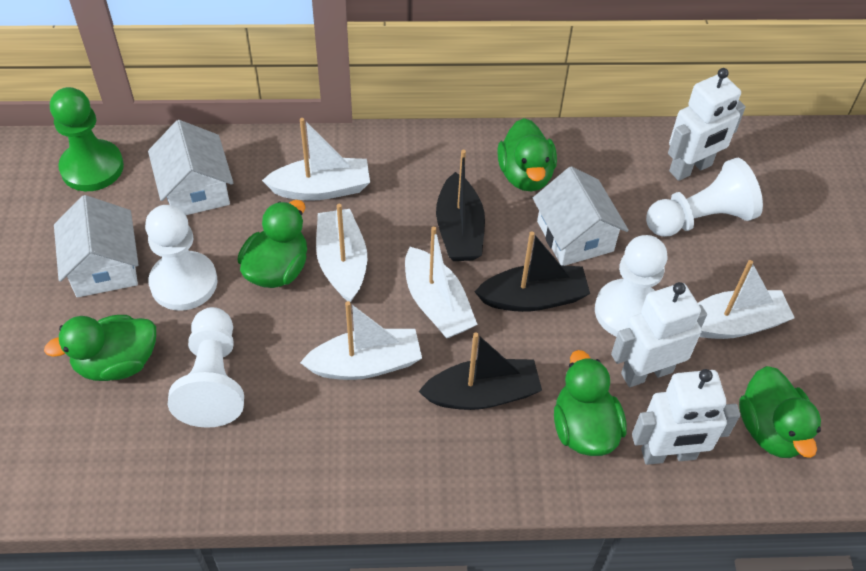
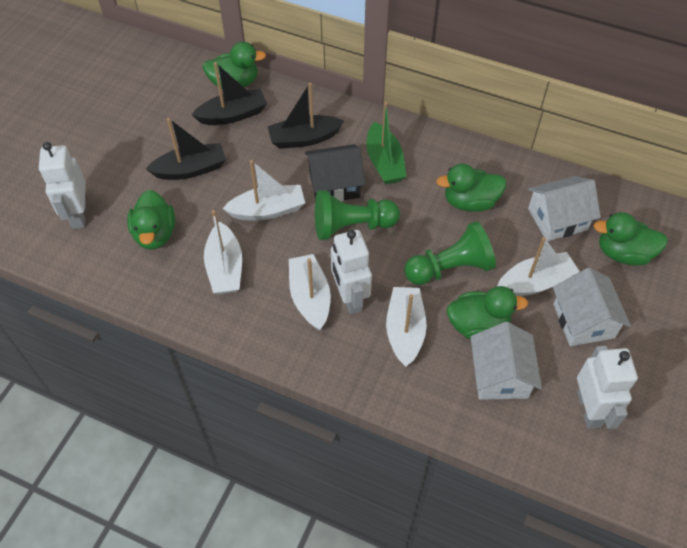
black house: 0 -> 1
green boat: 0 -> 1
green pawn: 1 -> 2
white pawn: 4 -> 0

